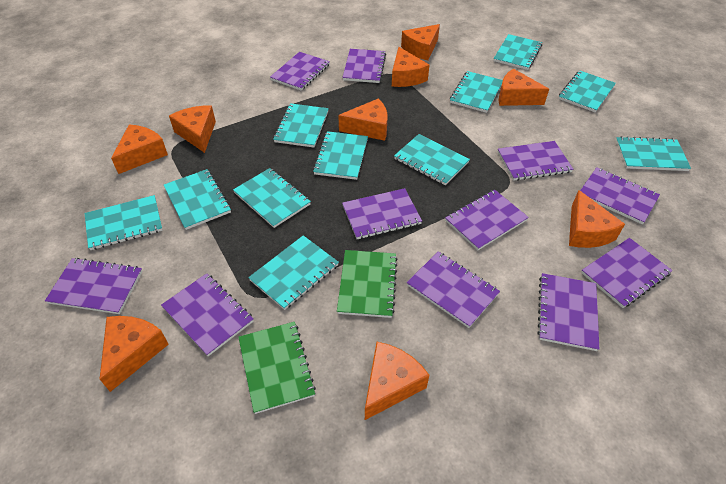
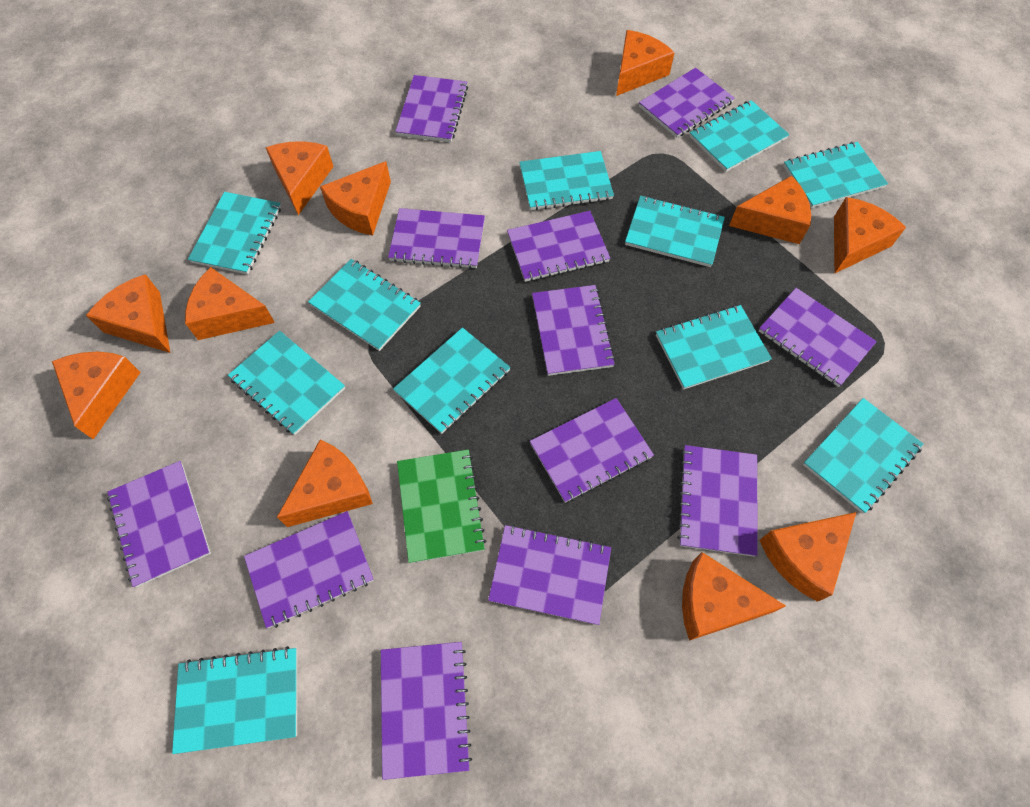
green notebook: 2 -> 1
orange cheese: 9 -> 11
purple notebook: 11 -> 12

